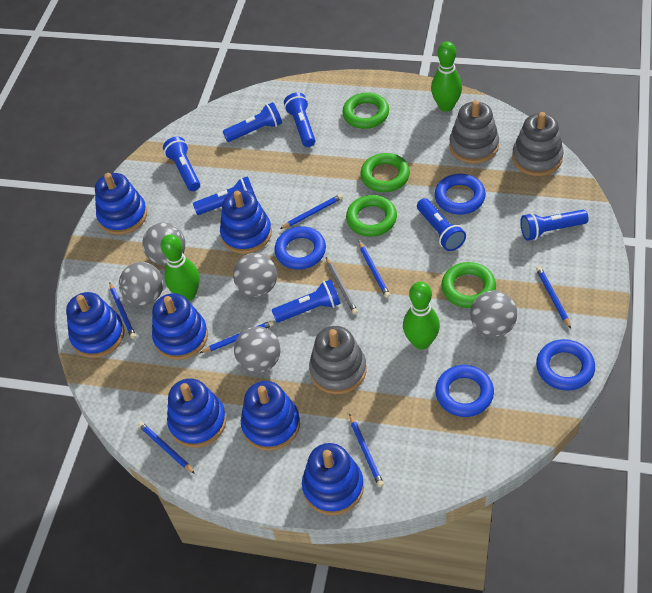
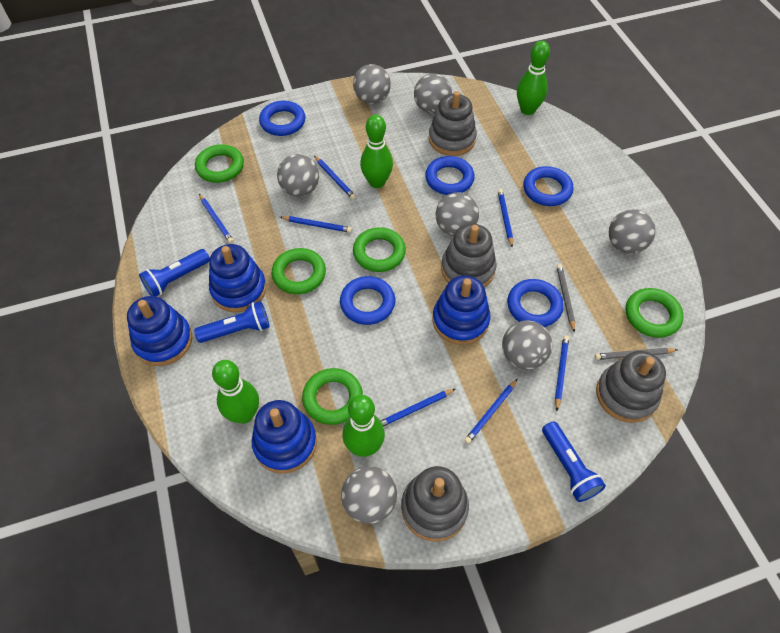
blue flashlight: 7 -> 3
blue ring: 4 -> 5
blue stacking toy: 7 -> 4
green bowling pin: 3 -> 4
green ring: 4 -> 5
grey ball: 5 -> 7
grey pencil: 1 -> 2
grey stacking toy: 3 -> 4

